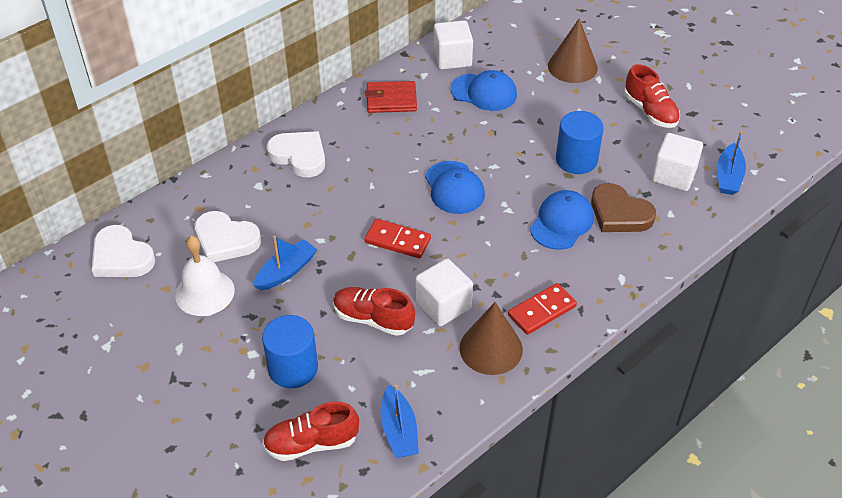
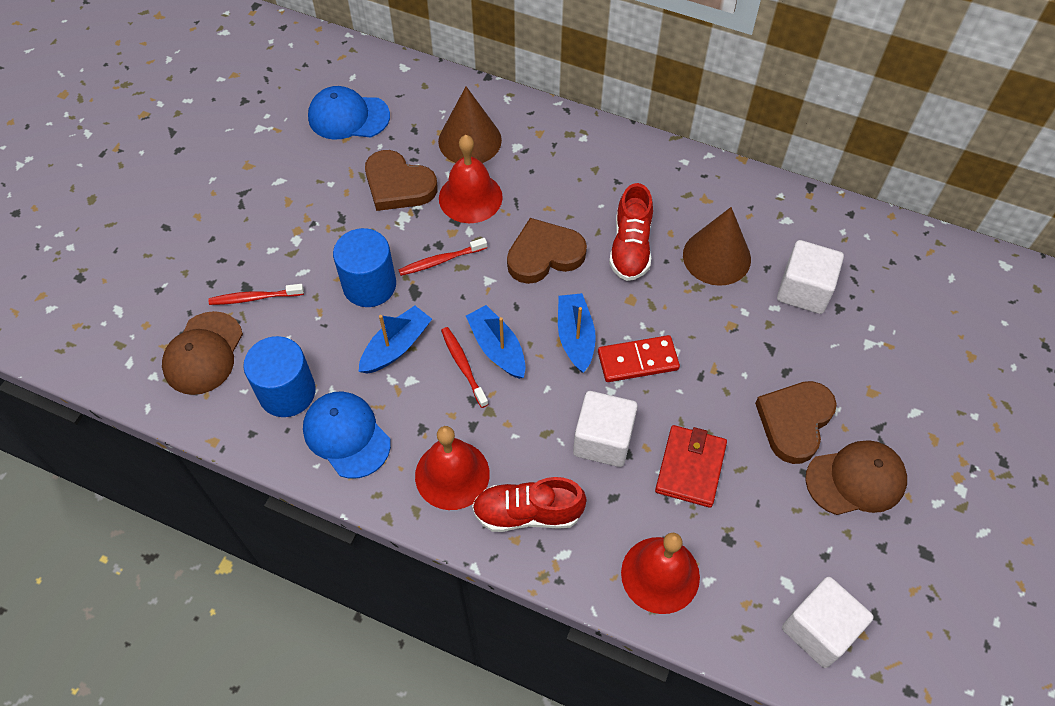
blue cap: 3 -> 2
brown cap: 0 -> 2
brown heart: 1 -> 3
red bell: 0 -> 3
red domino: 2 -> 1
red shoe: 3 -> 2
red toothbrush: 0 -> 3
white bell: 1 -> 0
white heart: 3 -> 0

